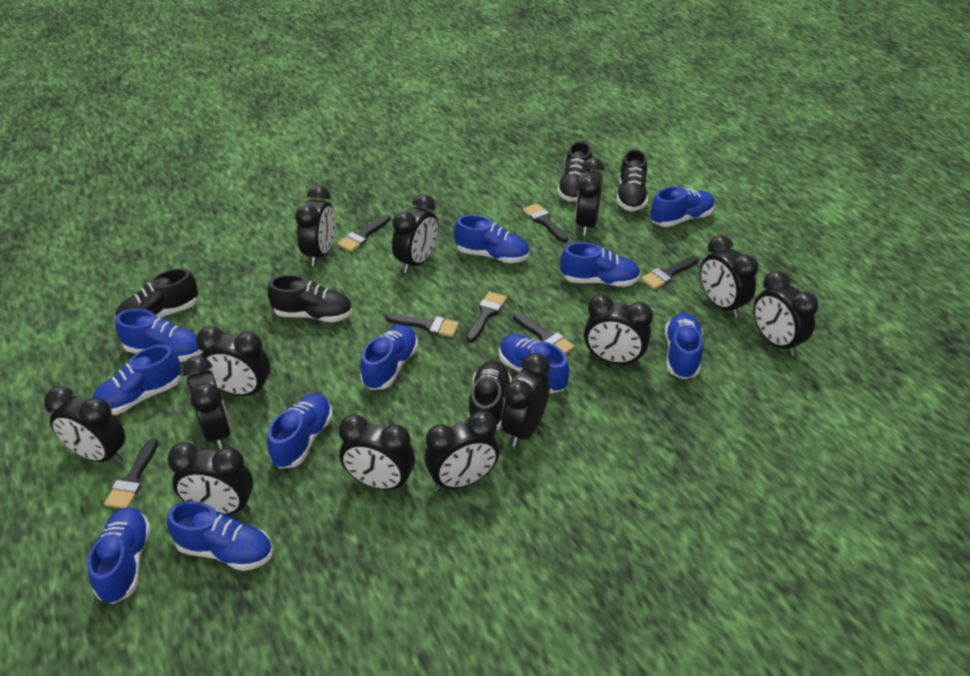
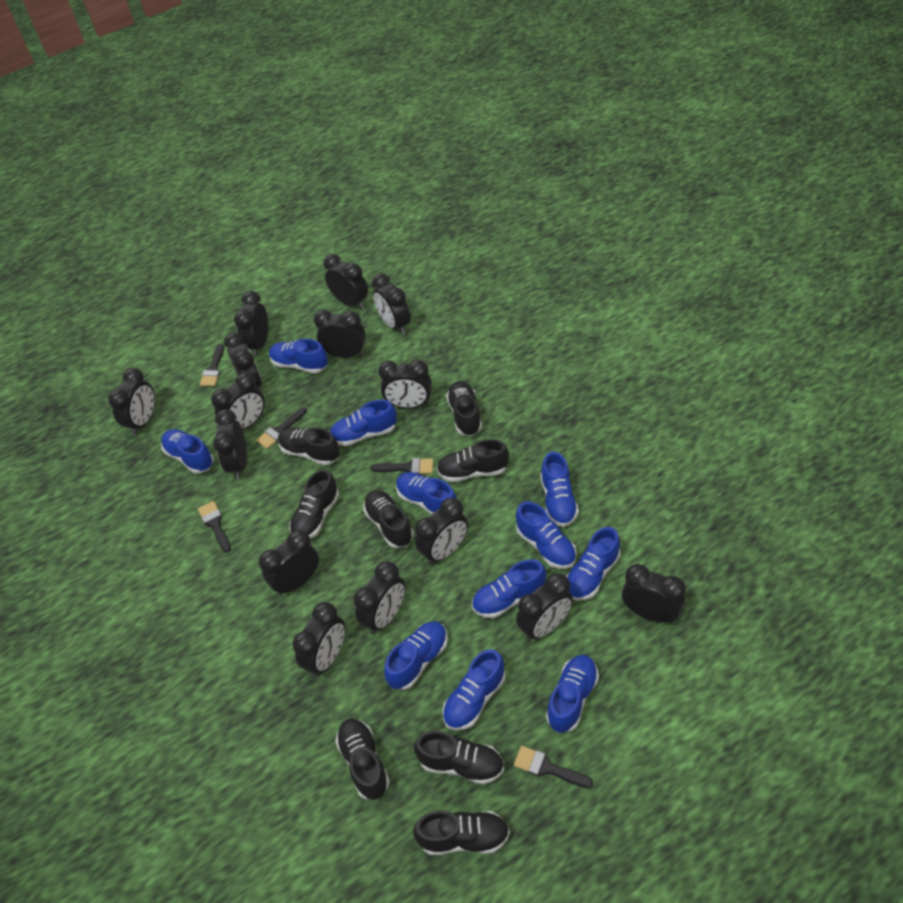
black brush: 7 -> 5
black clock: 13 -> 15
black shoe: 5 -> 8

